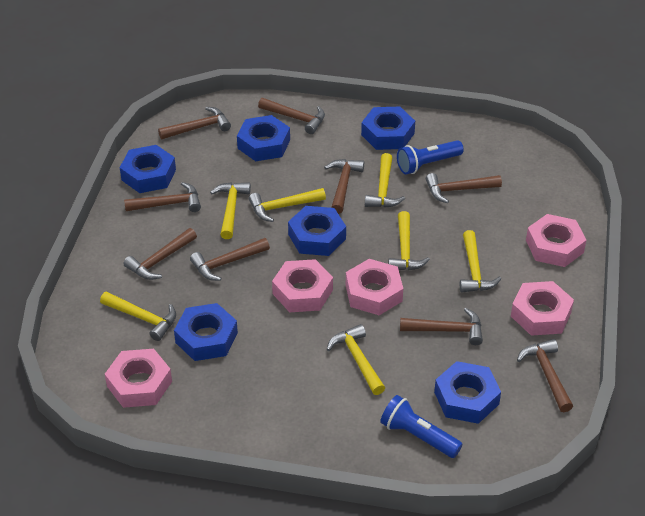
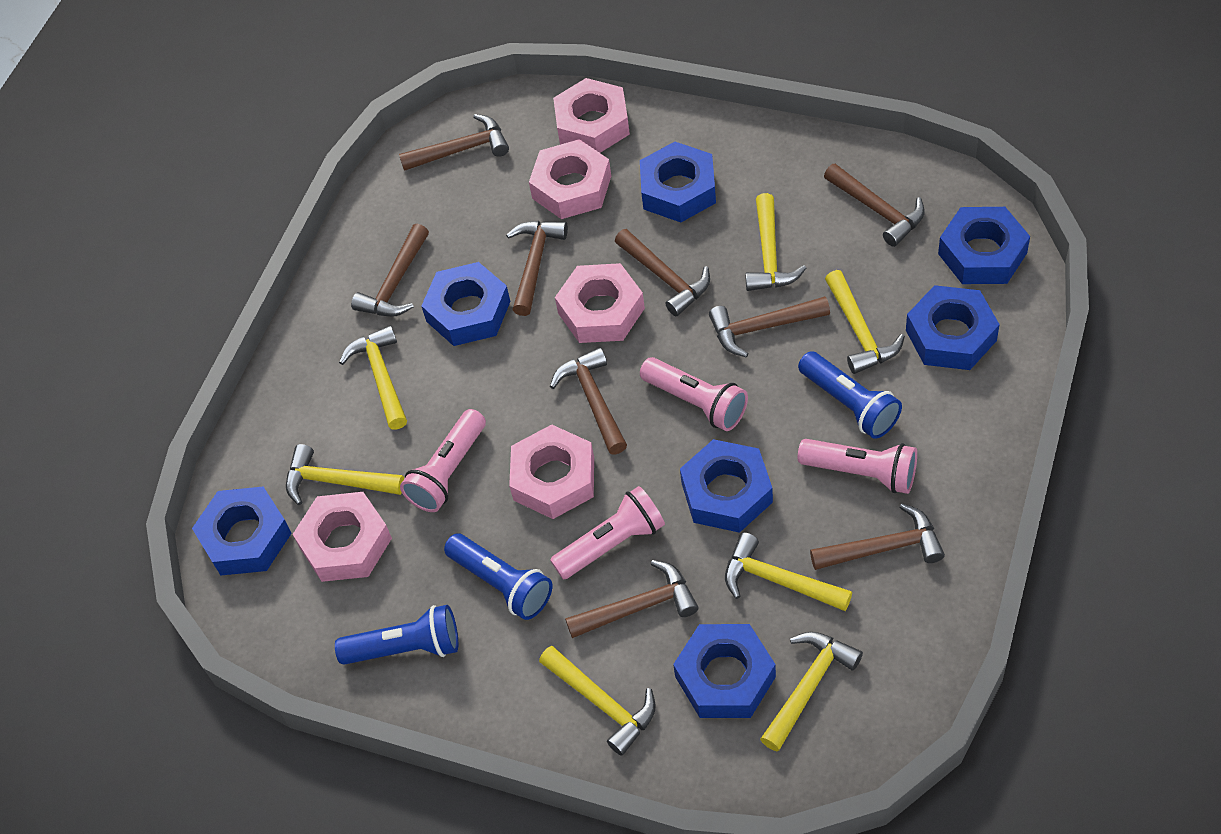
blue flashlight: 2 -> 3
blue nut: 6 -> 7
pink flashlight: 0 -> 4

